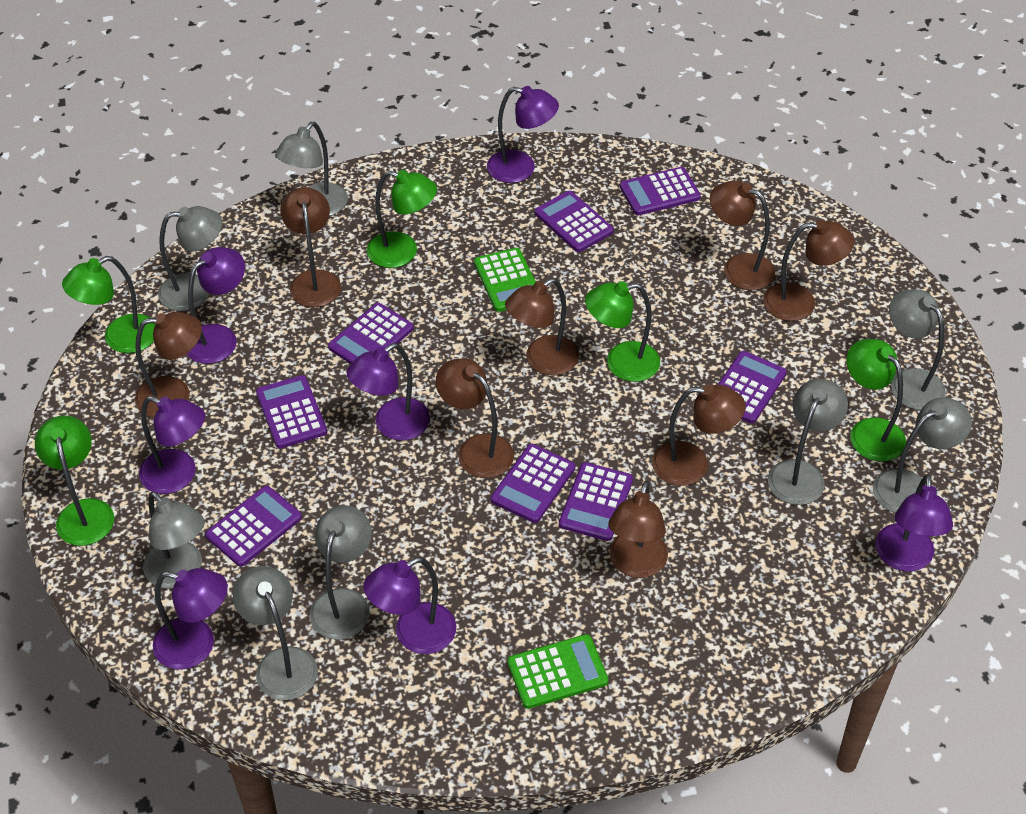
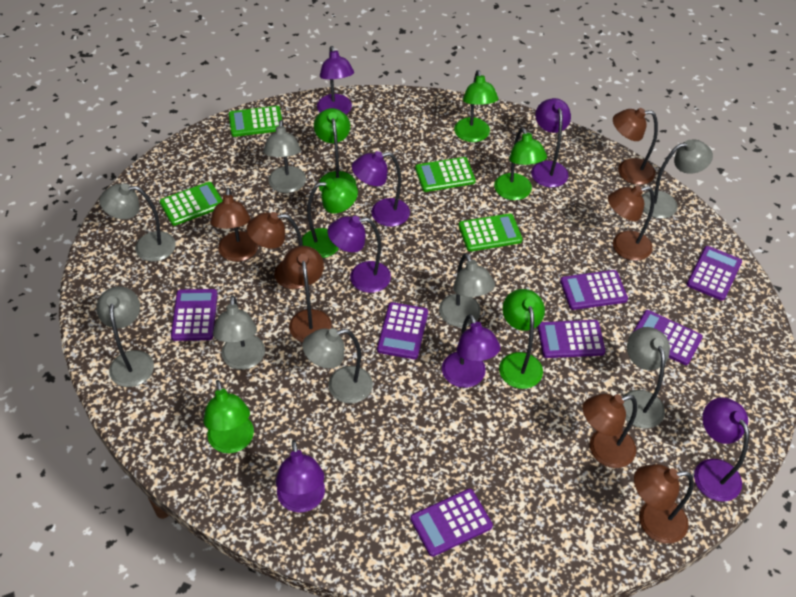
brown lamp: 8 -> 7
green calculator: 2 -> 4
green lamp: 5 -> 6
purple calculator: 8 -> 7

